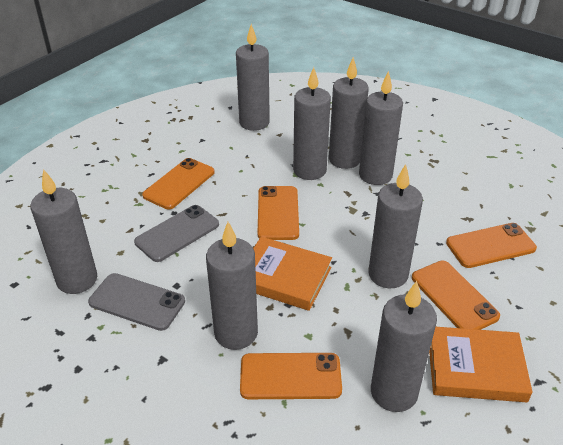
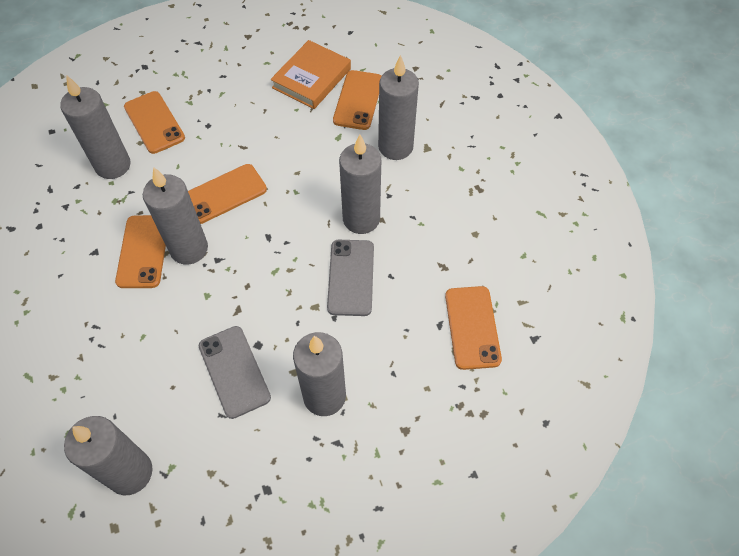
grey candle: 8 -> 6
orange book: 2 -> 1

